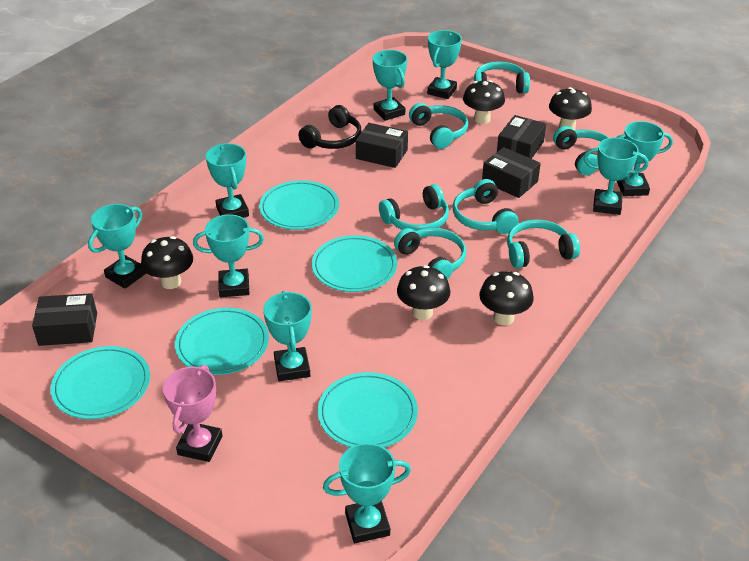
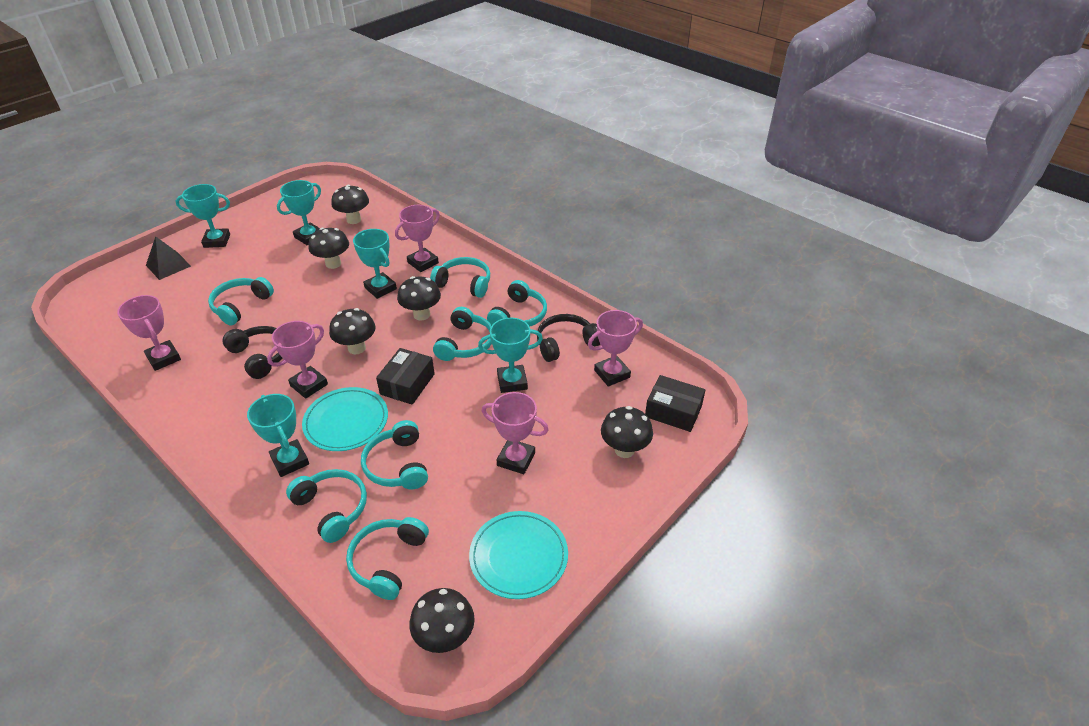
black box: 4 -> 2
black headphones: 1 -> 2
black mushroom: 5 -> 6
black pyramid: 0 -> 1
pink trophy: 1 -> 5
turquoise plate: 5 -> 2
turquoise trophy: 9 -> 5

